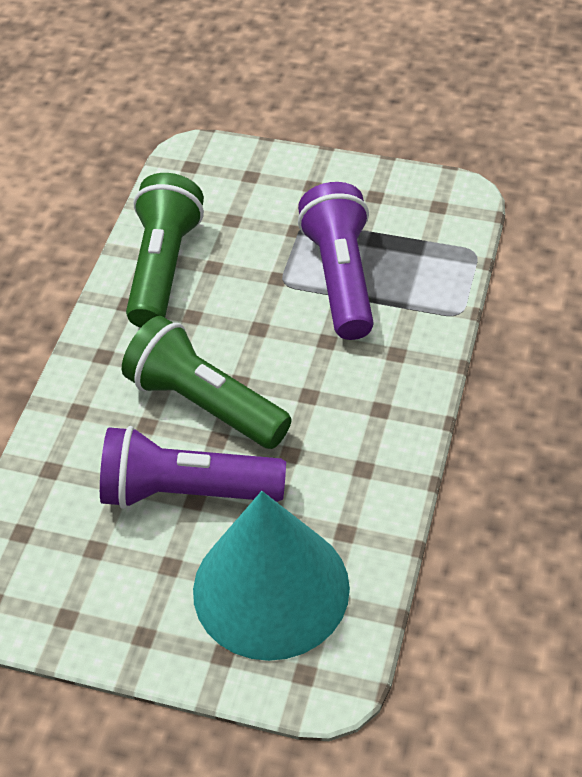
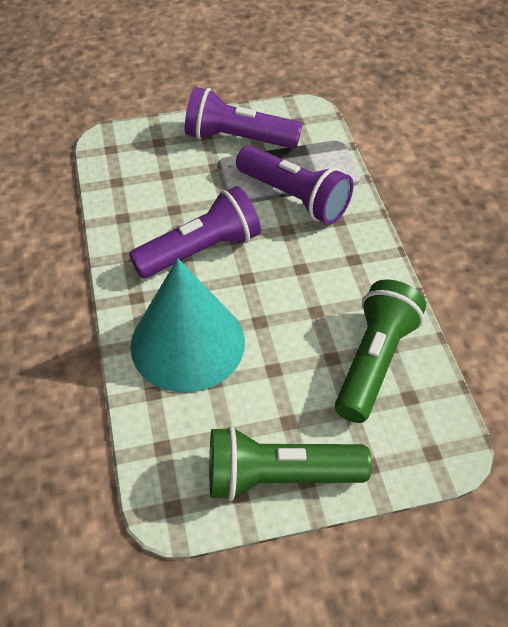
purple flashlight: 2 -> 3

